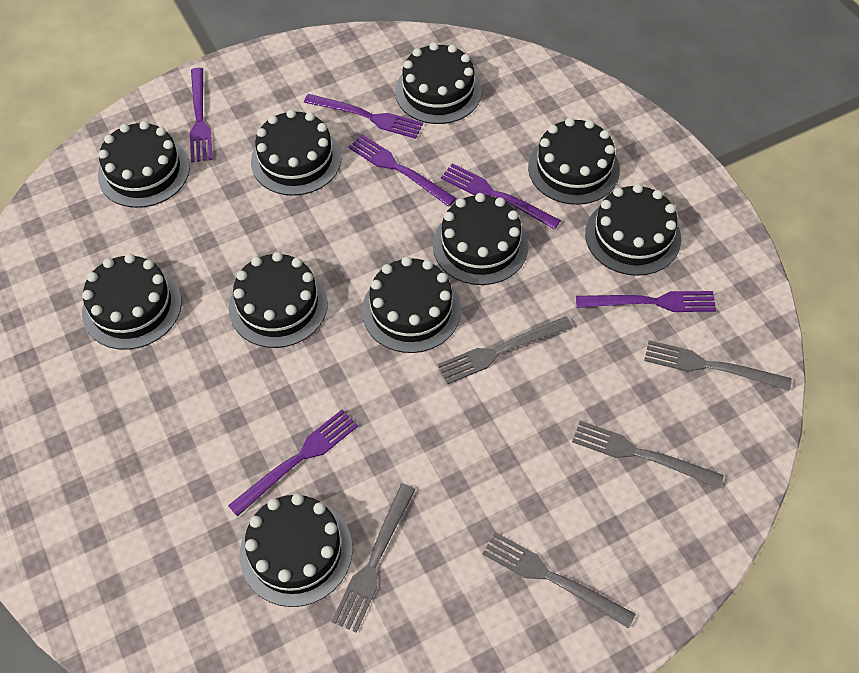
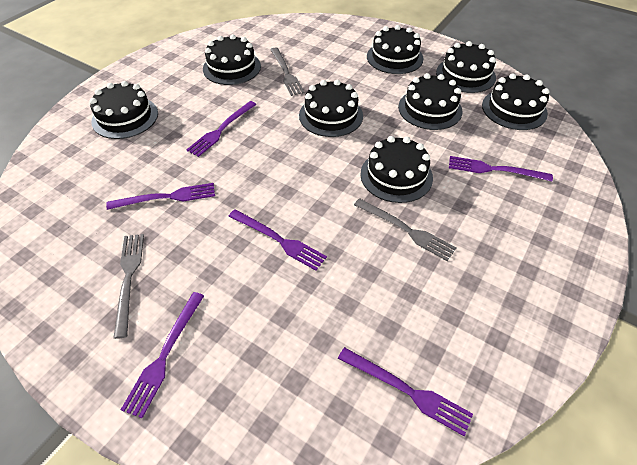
black cake: 10 -> 8
grey fork: 5 -> 3

